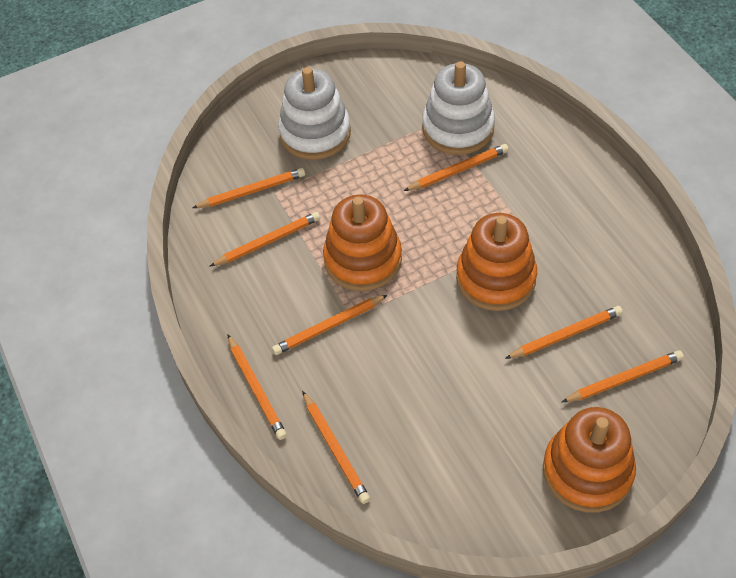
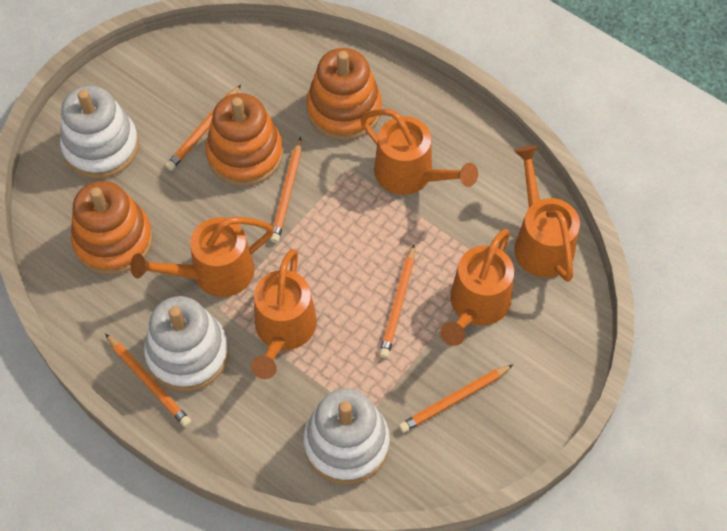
orange pencil: 8 -> 5
orange watering can: 0 -> 5
white stacking toy: 2 -> 3

